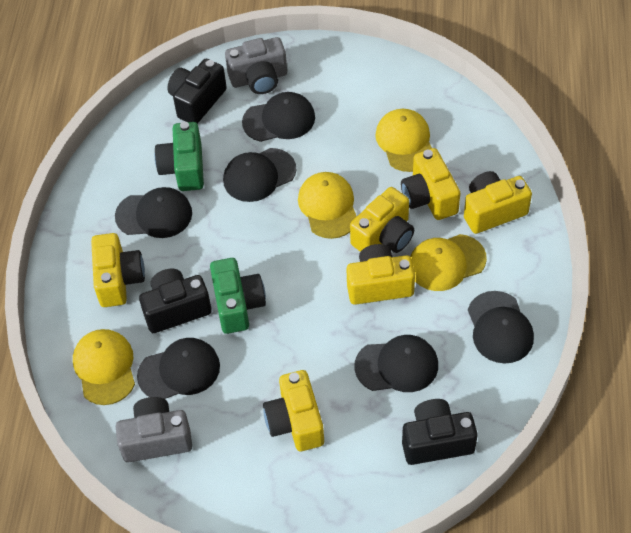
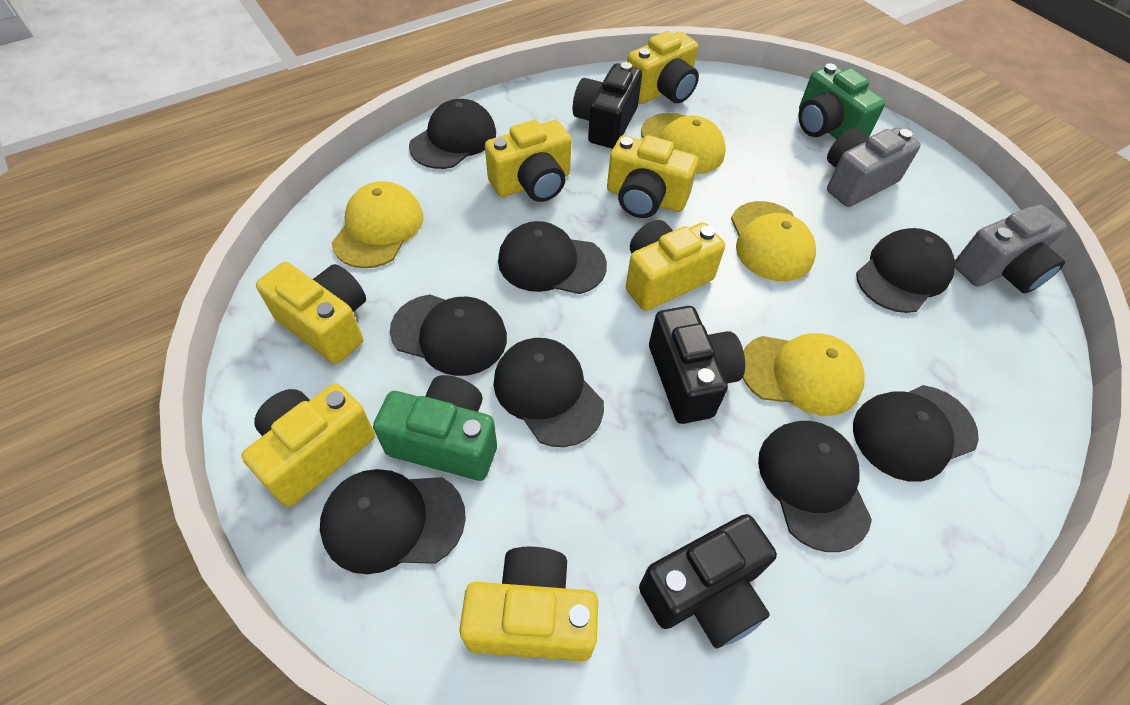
black cap: 6 -> 8
yellow camera: 6 -> 7

